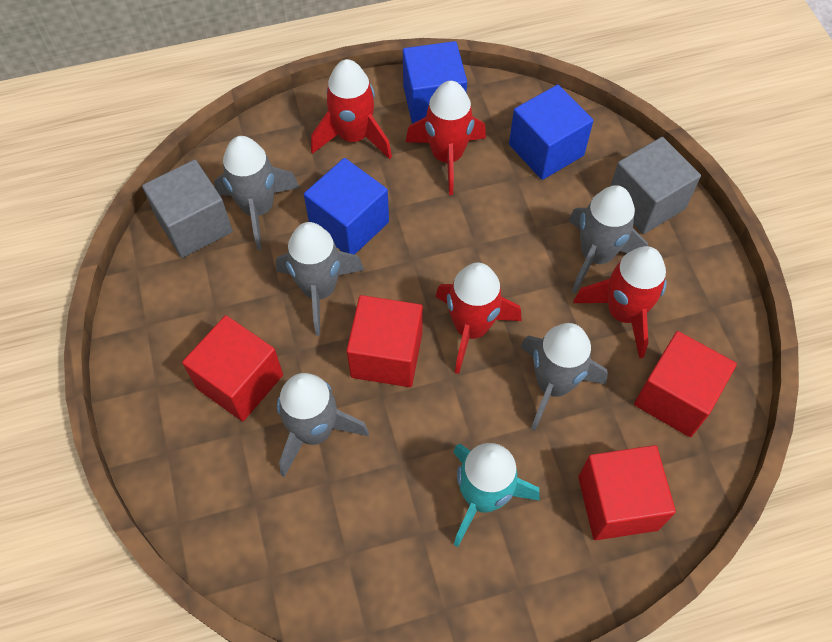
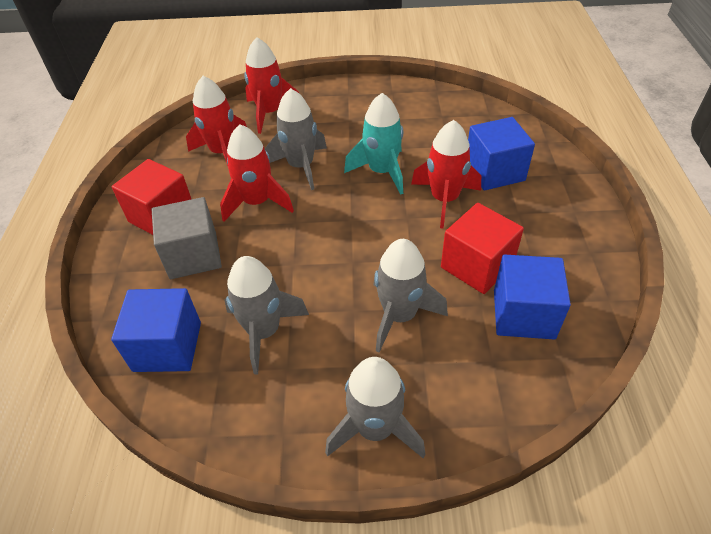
grey cube: 2 -> 1
grey rocket: 5 -> 4
red cube: 4 -> 2

